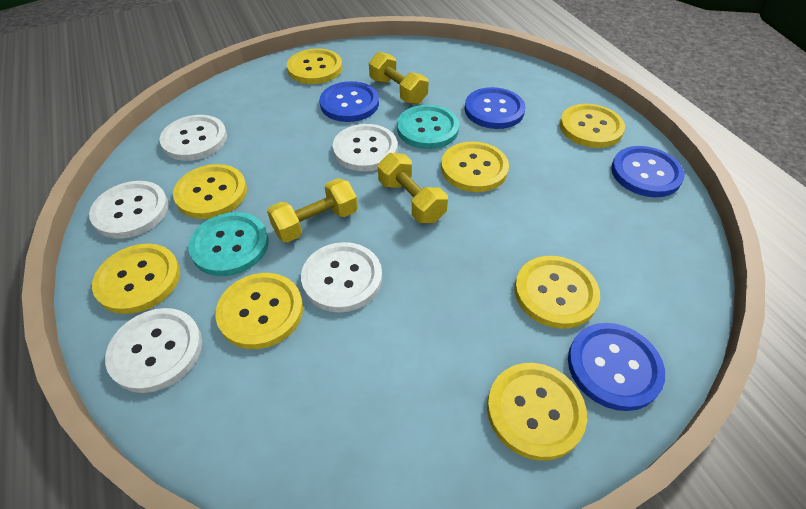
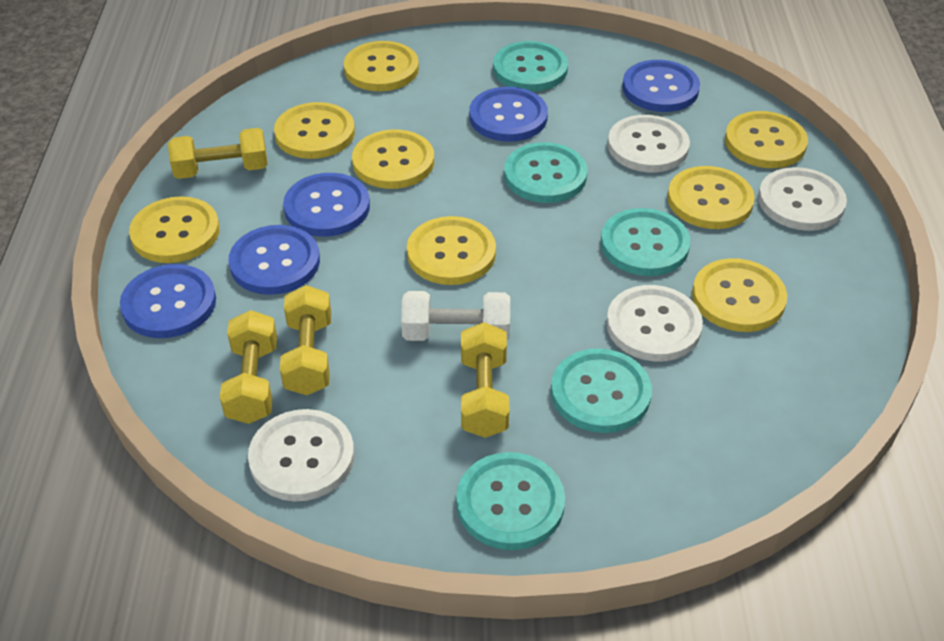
blue button: 4 -> 5
turquoise button: 2 -> 5
white button: 5 -> 4
white dumbbell: 0 -> 1
yellow dumbbell: 3 -> 4

